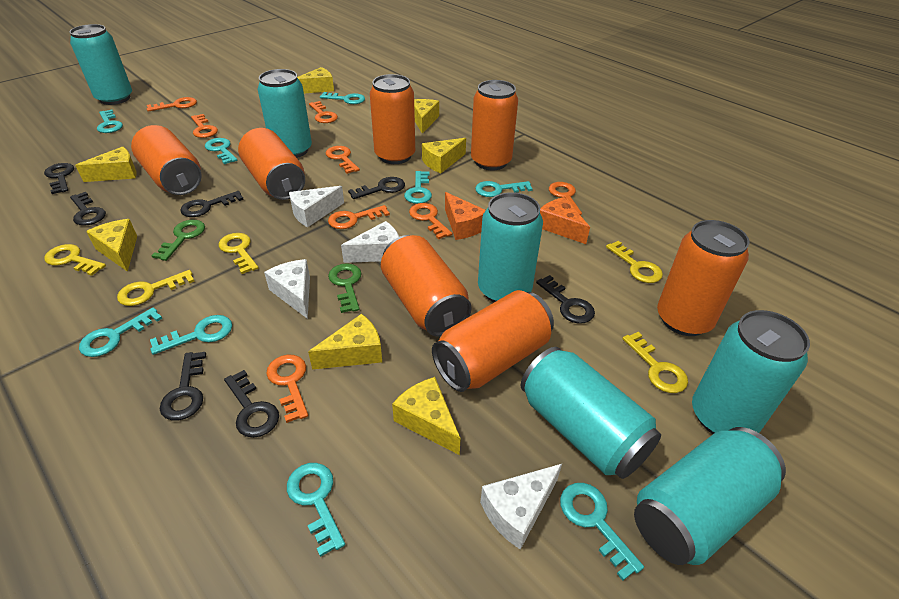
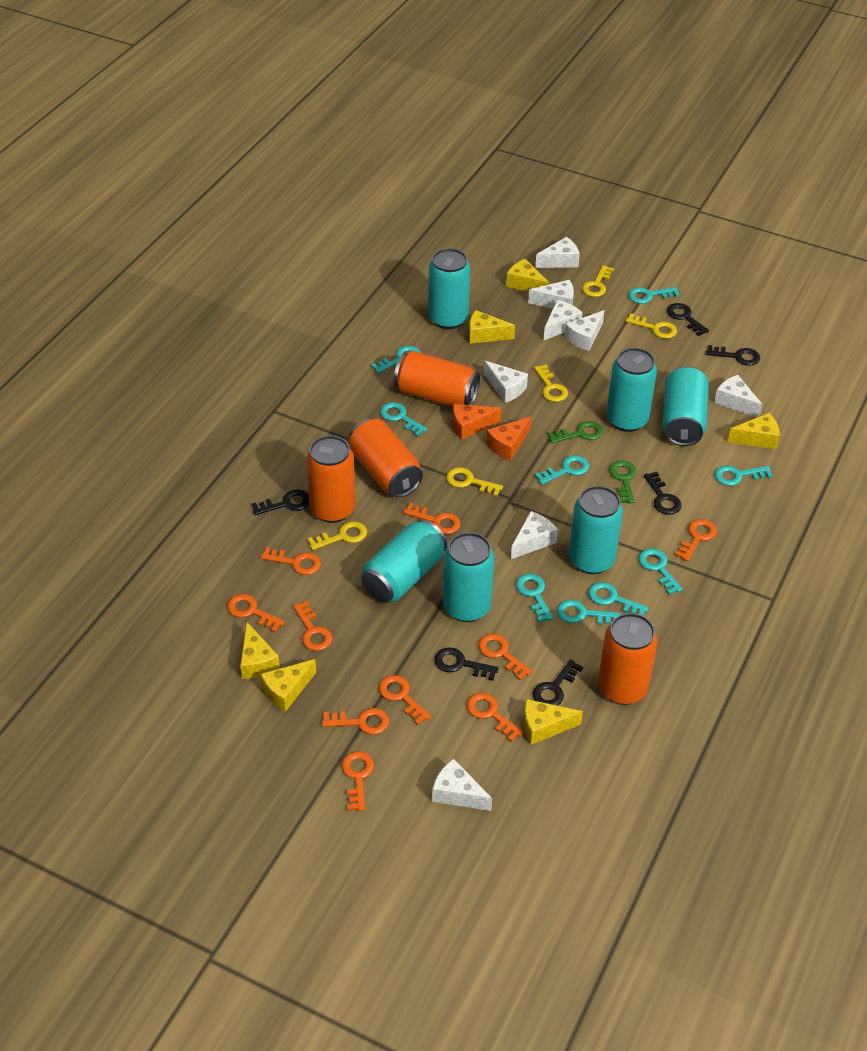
black key: 7 -> 6
orange can: 7 -> 4
orange key: 8 -> 10
white cheese: 4 -> 8
yellow cheese: 7 -> 6

